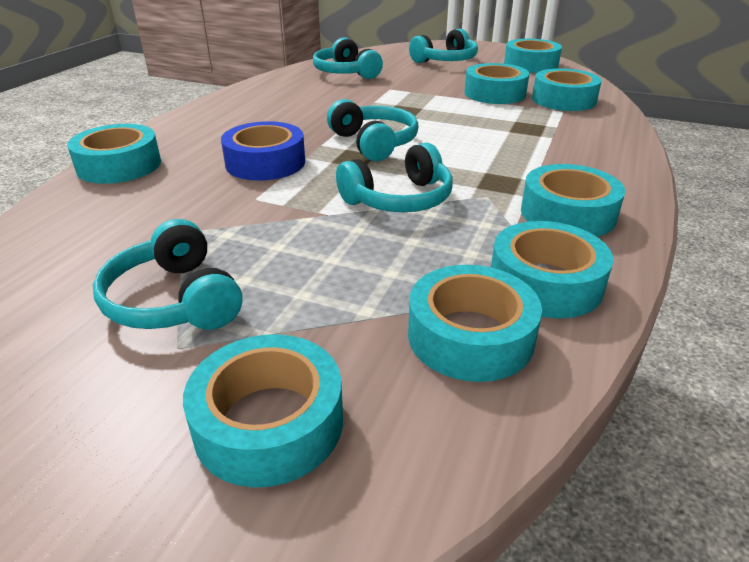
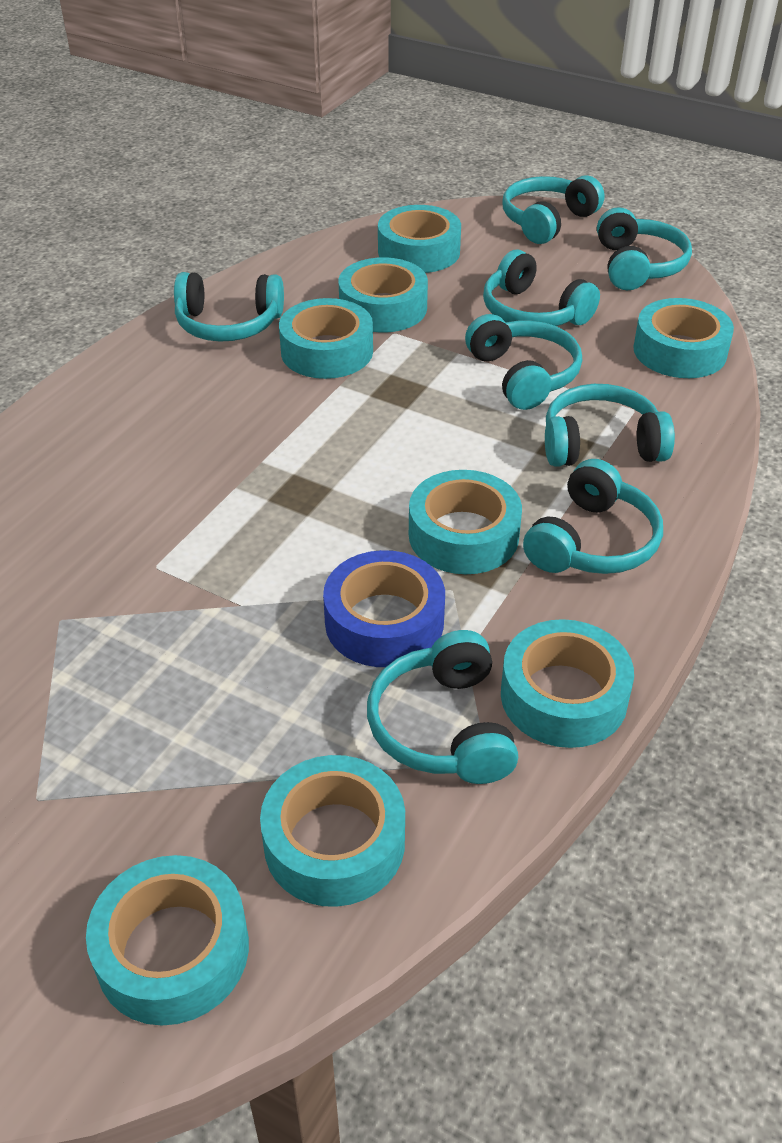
turquoise headphones: 5 -> 8

